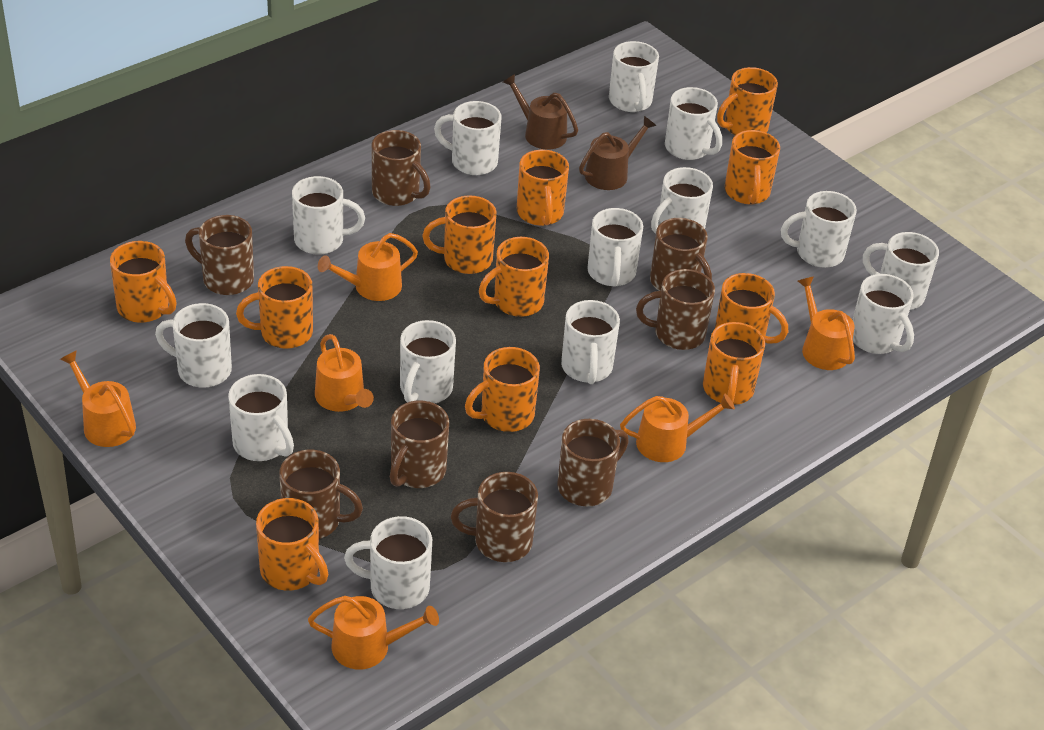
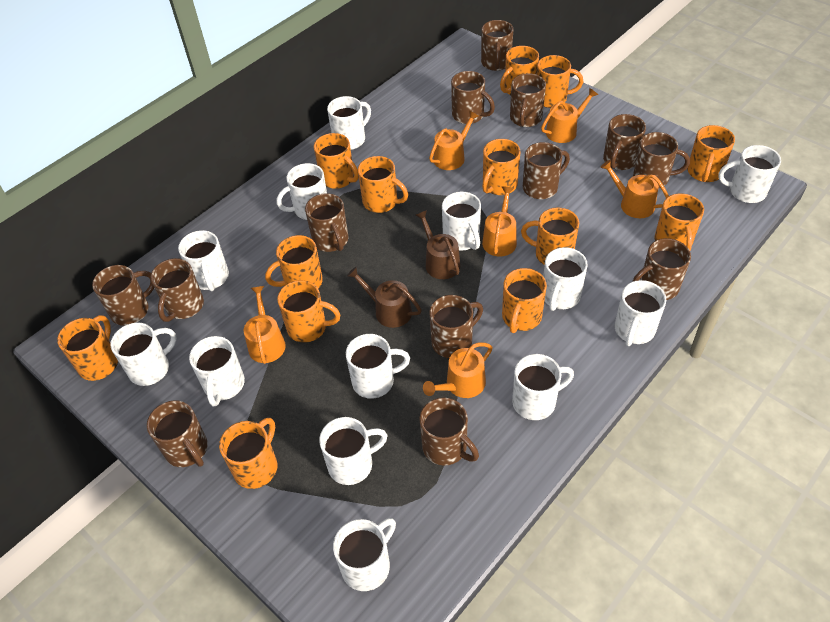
brown mug: 8 -> 13
orange mug: 11 -> 13
white mug: 14 -> 13

